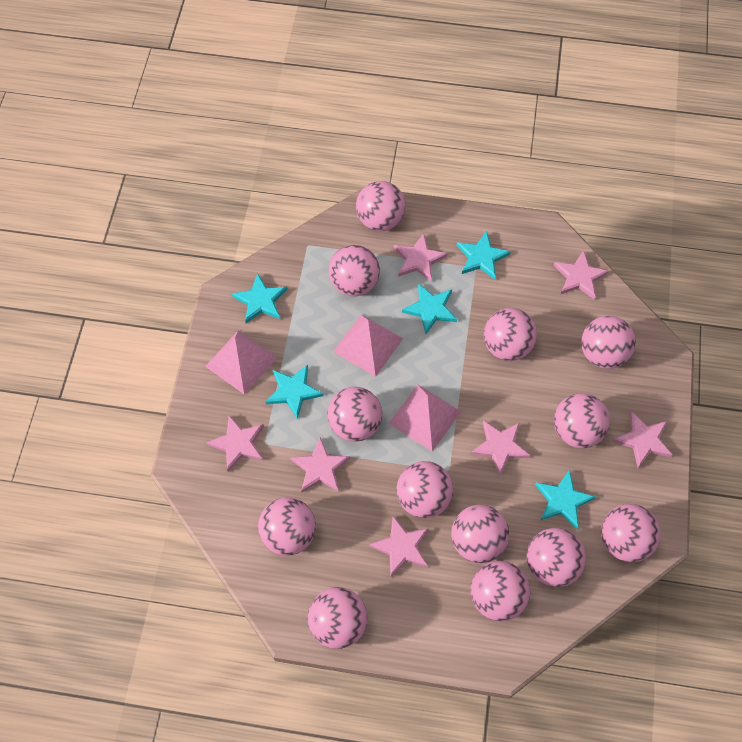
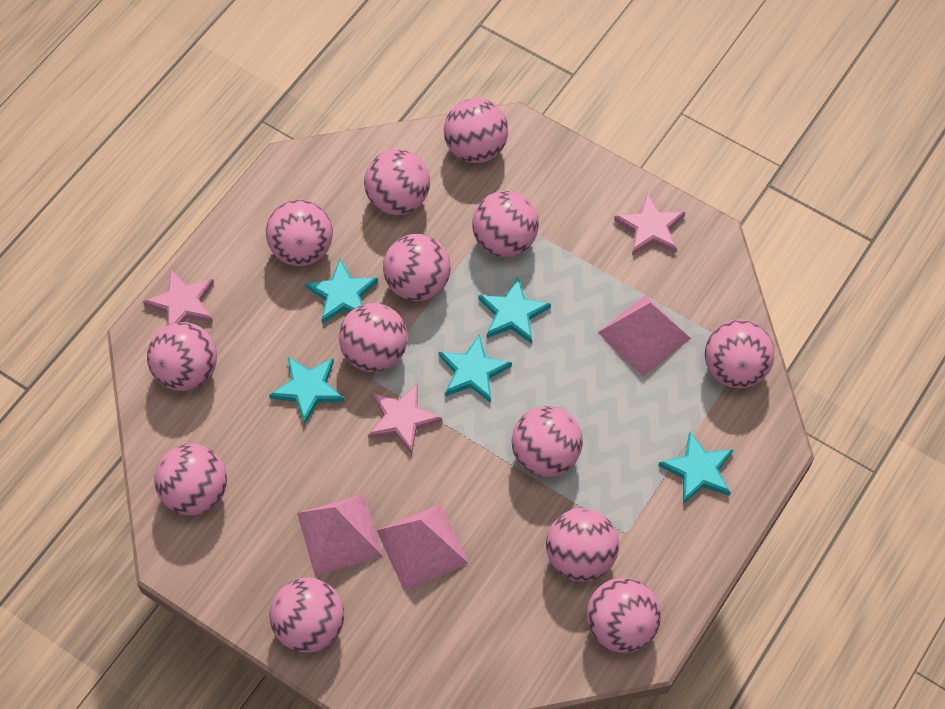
pink star: 7 -> 3

